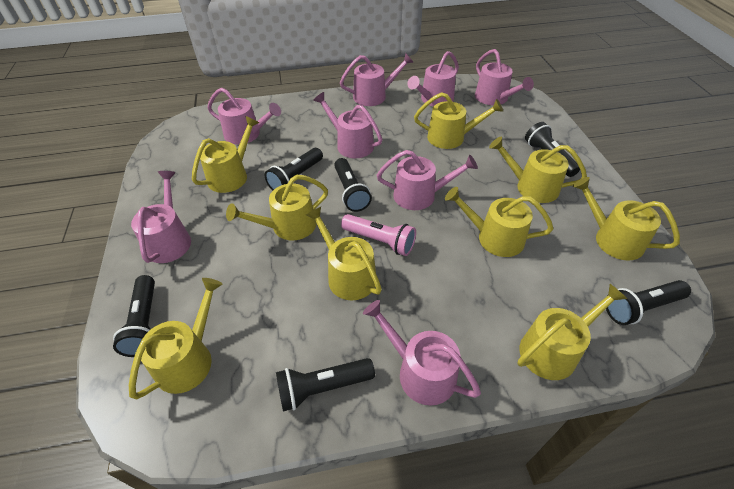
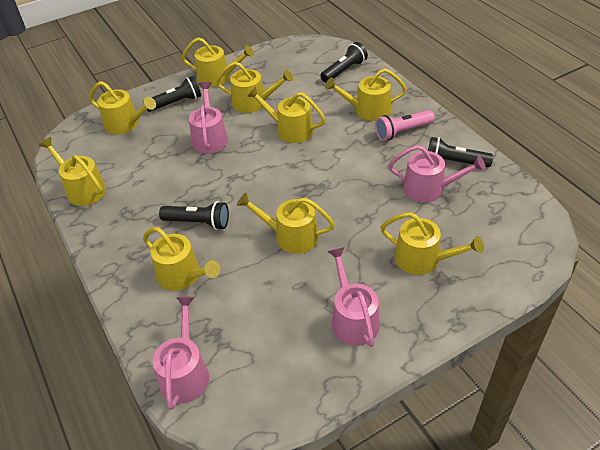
black flashlight: 6 -> 4
pink watering can: 8 -> 4

